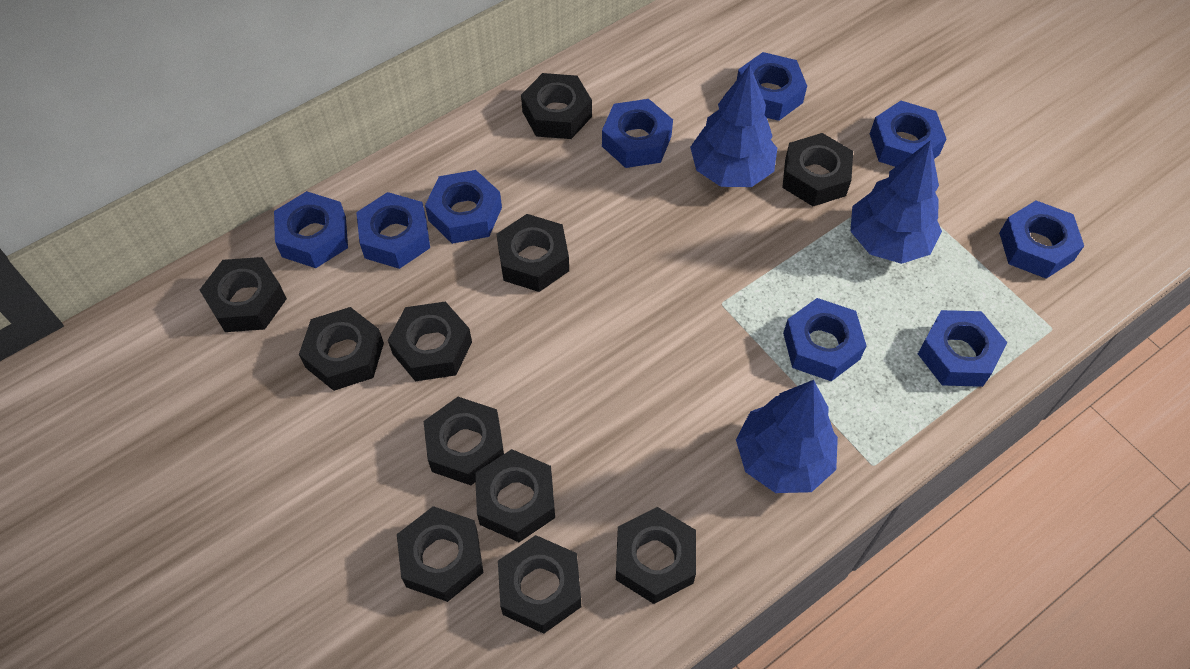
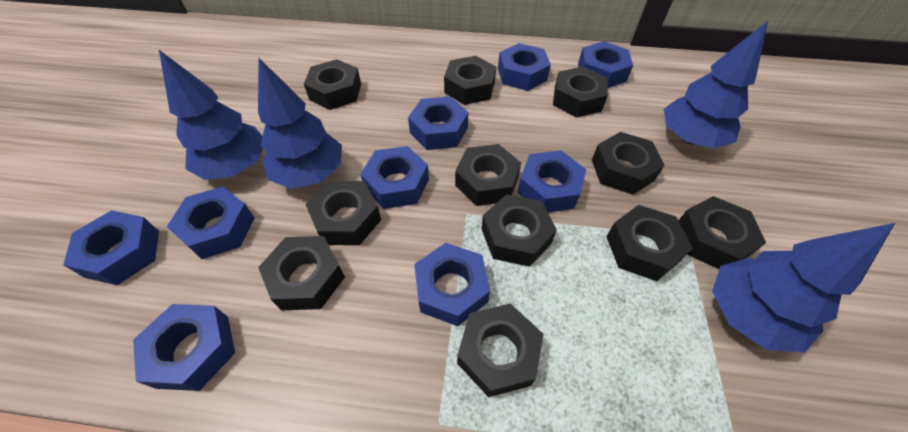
blue tree: 3 -> 4

